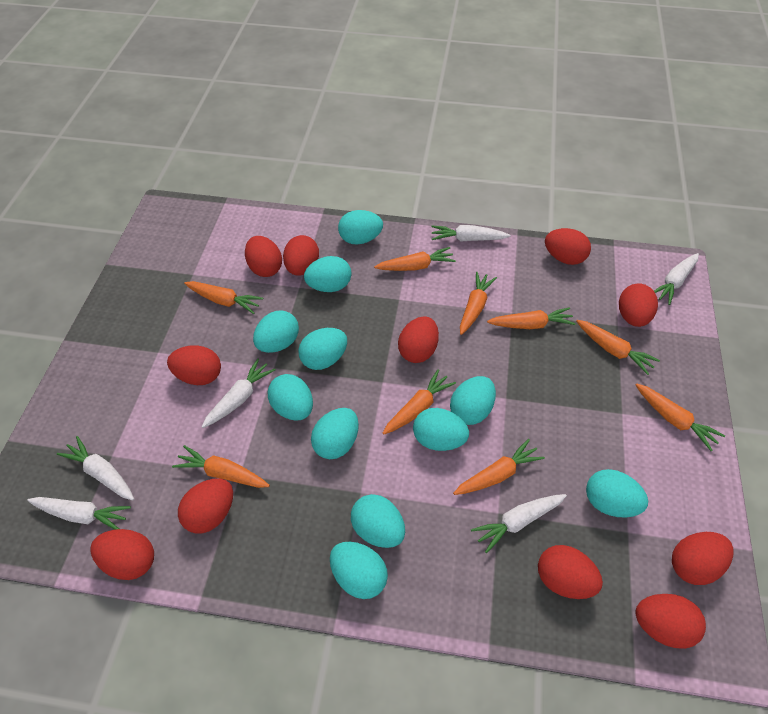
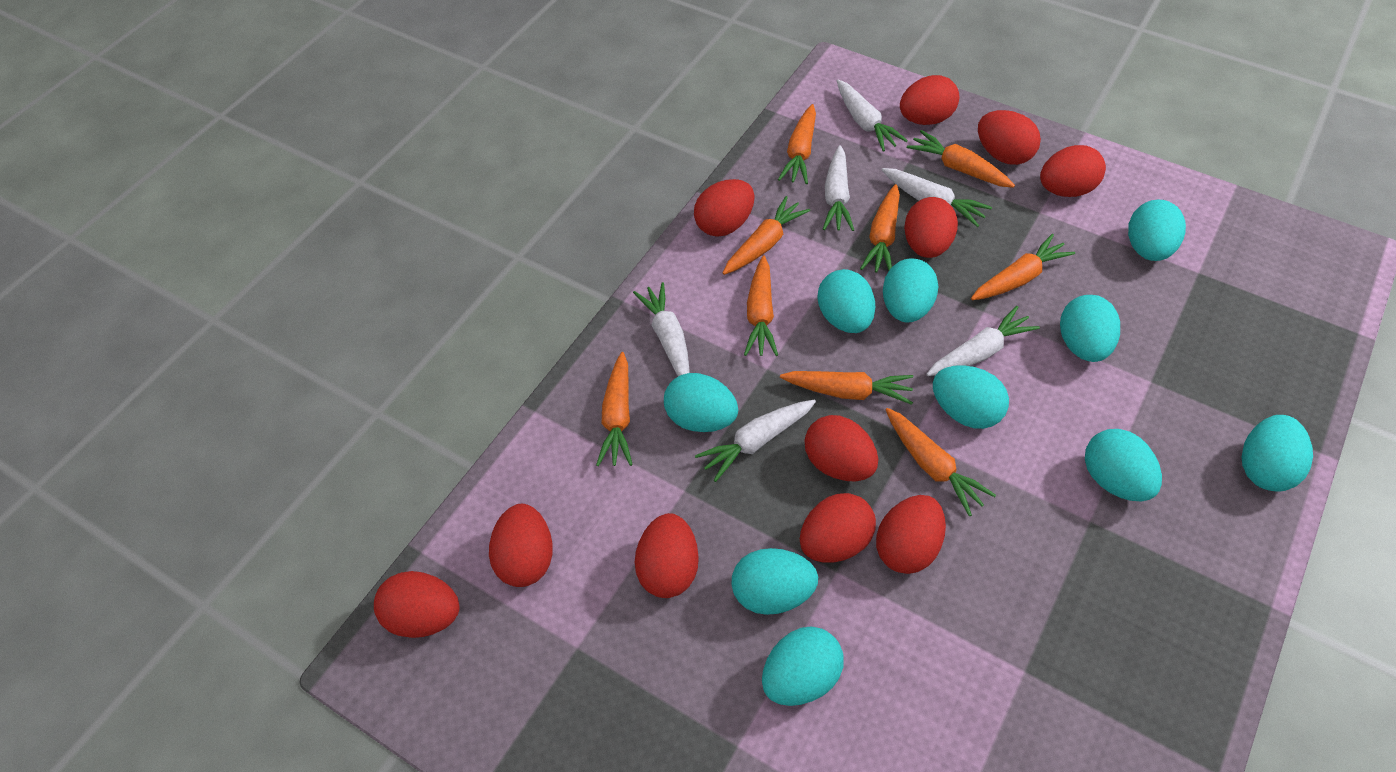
turquoise egg: 11 -> 10

